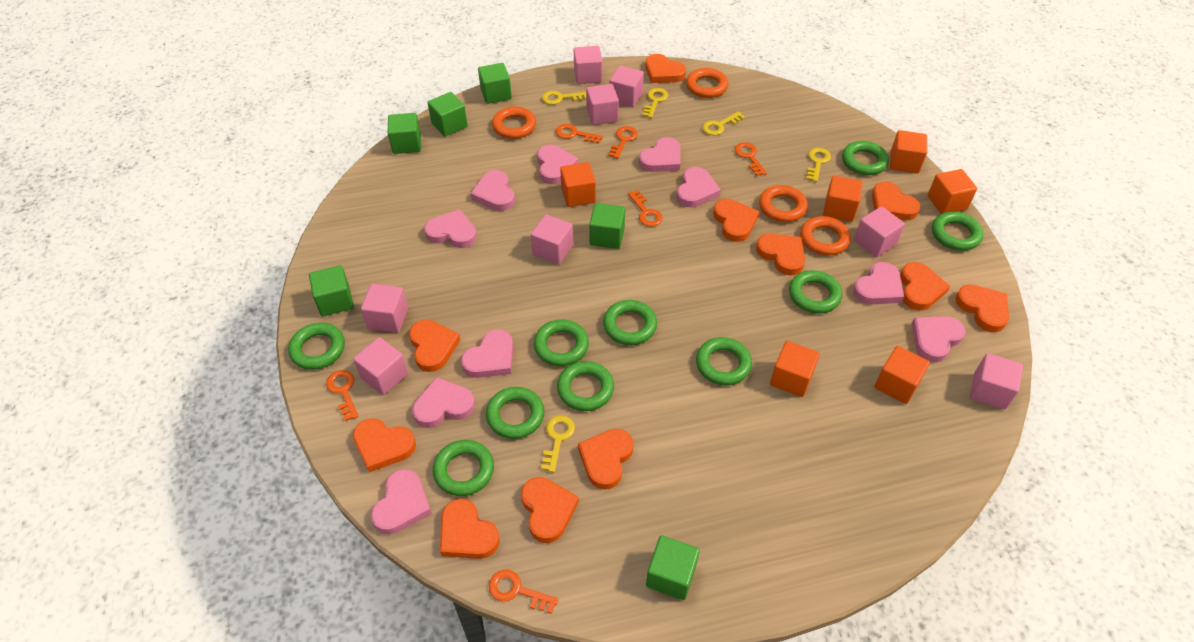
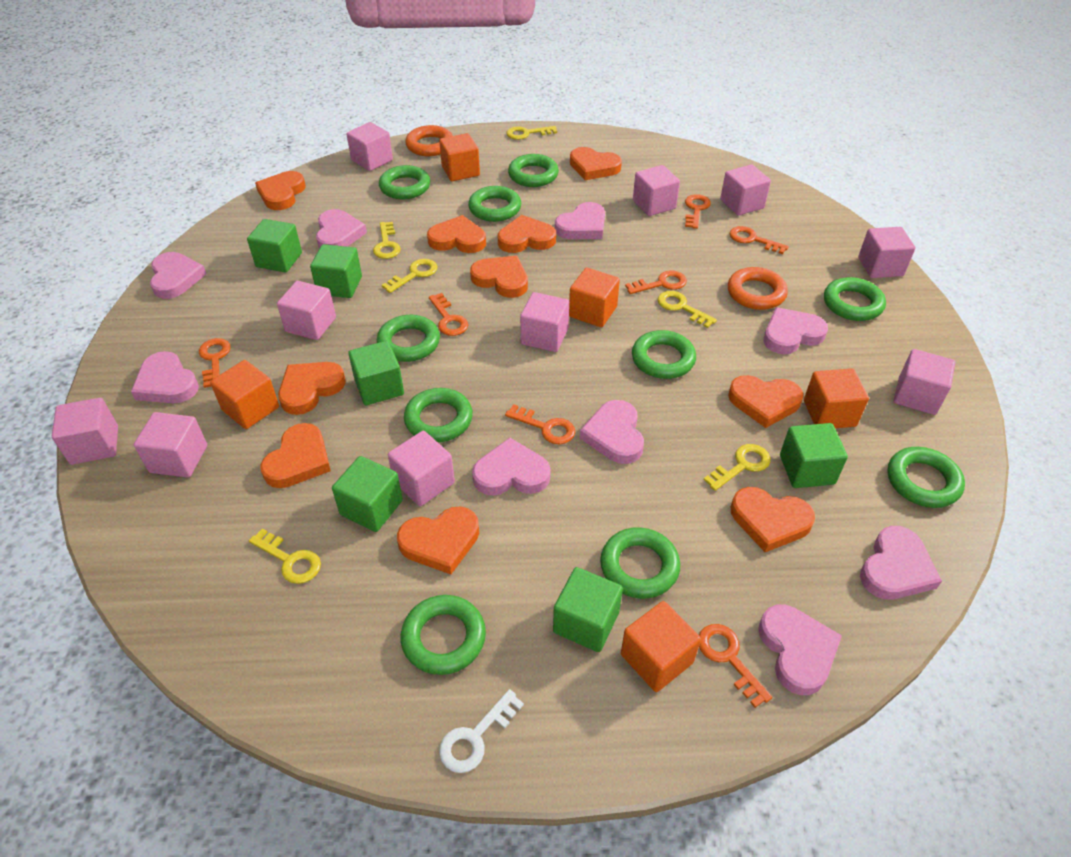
orange cube: 6 -> 5
orange heart: 11 -> 10
orange key: 6 -> 7
orange ring: 4 -> 2
pink cube: 8 -> 10
pink heart: 10 -> 9
white key: 0 -> 1
yellow key: 5 -> 6

